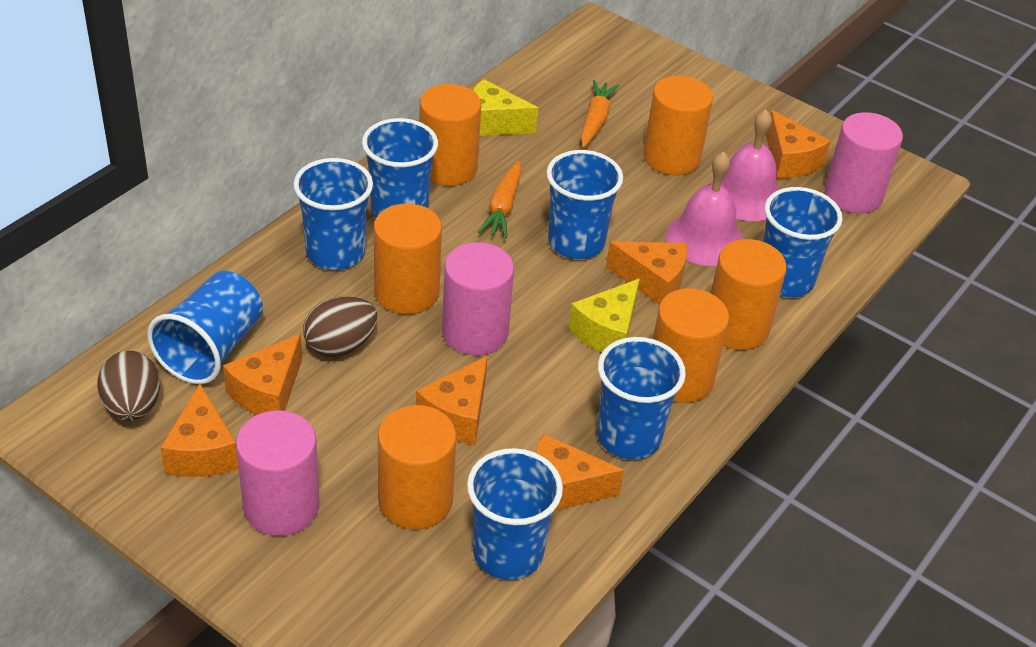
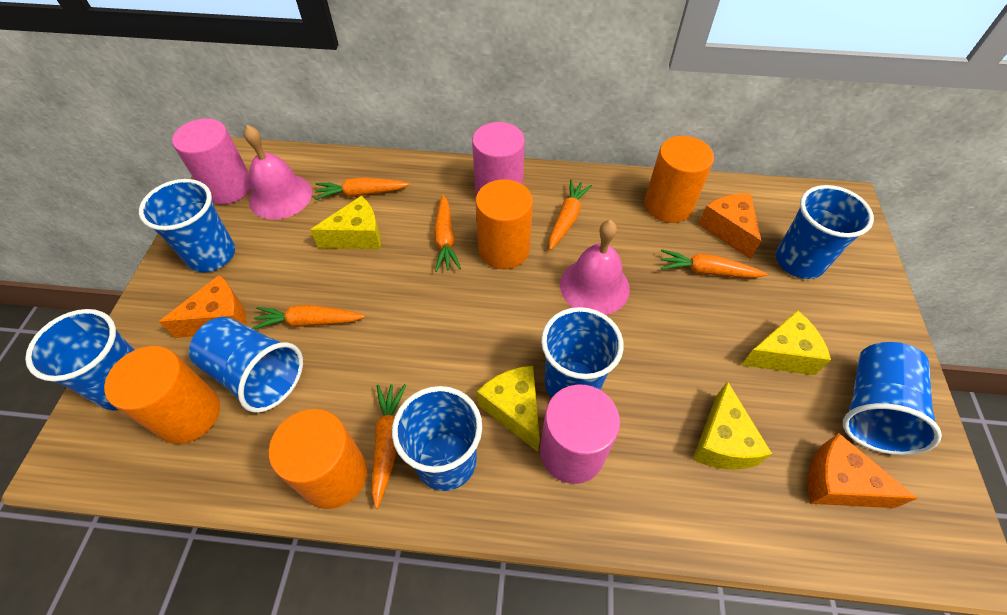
brown egg: 2 -> 0
orange carrot: 2 -> 6
orange cheese: 6 -> 3
orange cylinder: 6 -> 4
yellow cheese: 2 -> 4

